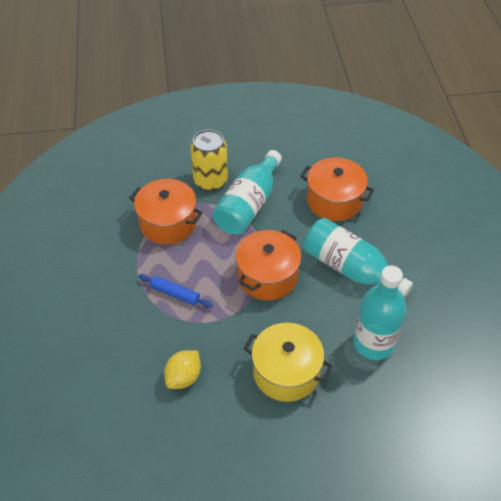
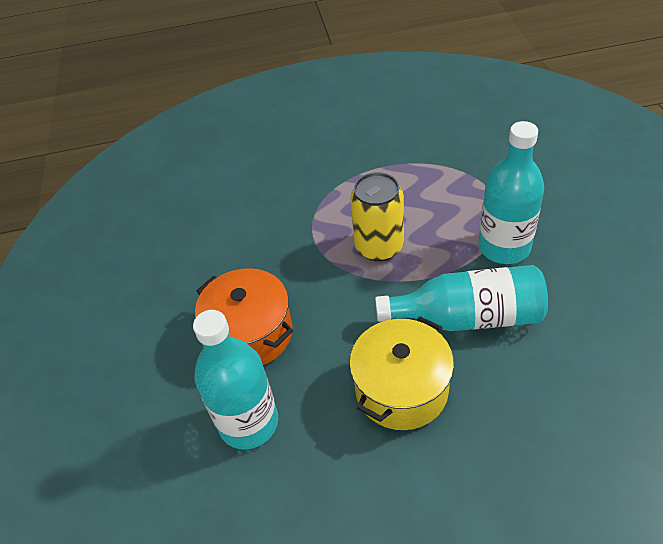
blue rolling pin: 1 -> 0
orange pot: 3 -> 1
yellow lemon: 1 -> 0

